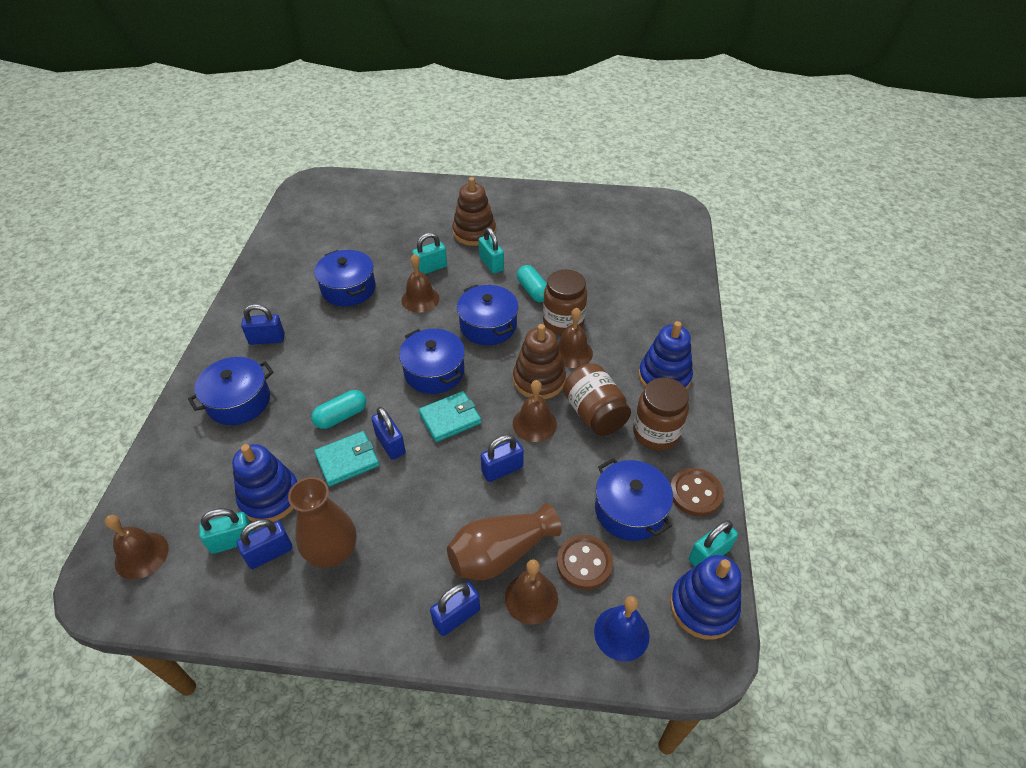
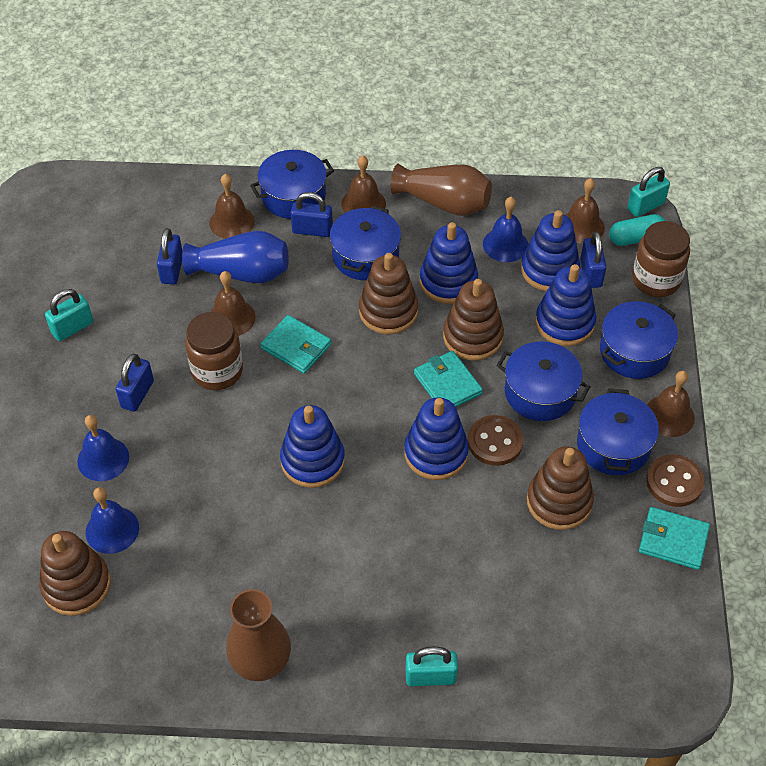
blue bell: 1 -> 3
blue padlock: 5 -> 4
blue stacking toy: 3 -> 5
blue vase: 0 -> 1
brown jar: 3 -> 2
brown stacking toy: 2 -> 4
turquoise capsule: 2 -> 1
turquoise padlock: 4 -> 3
turquoise wallet: 2 -> 3

